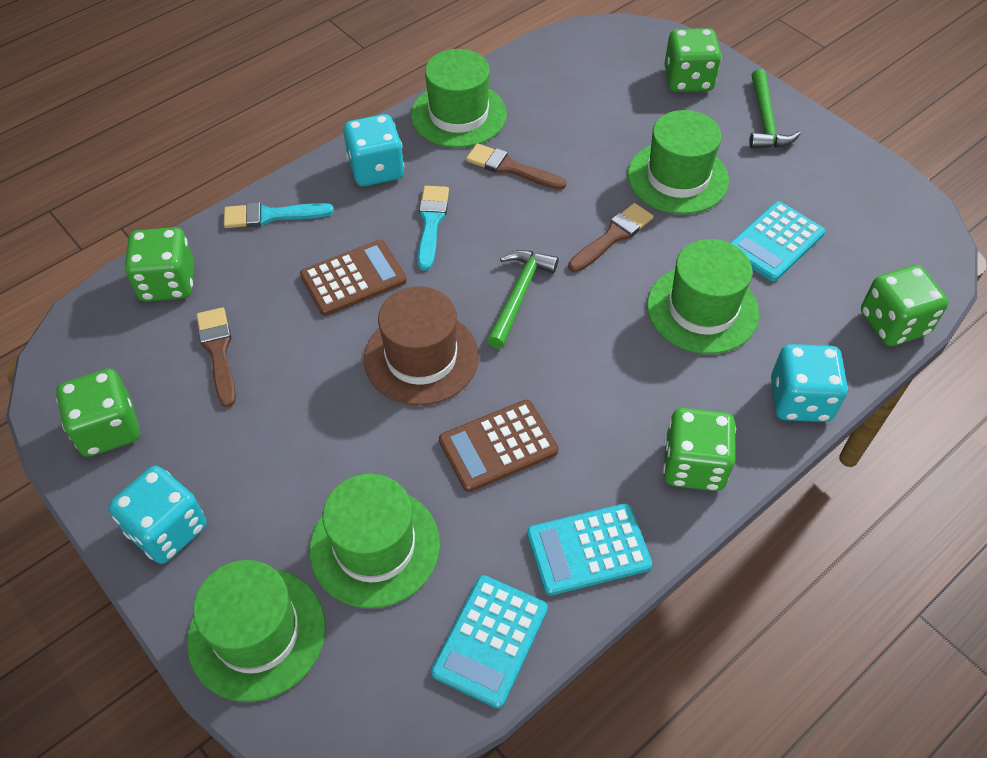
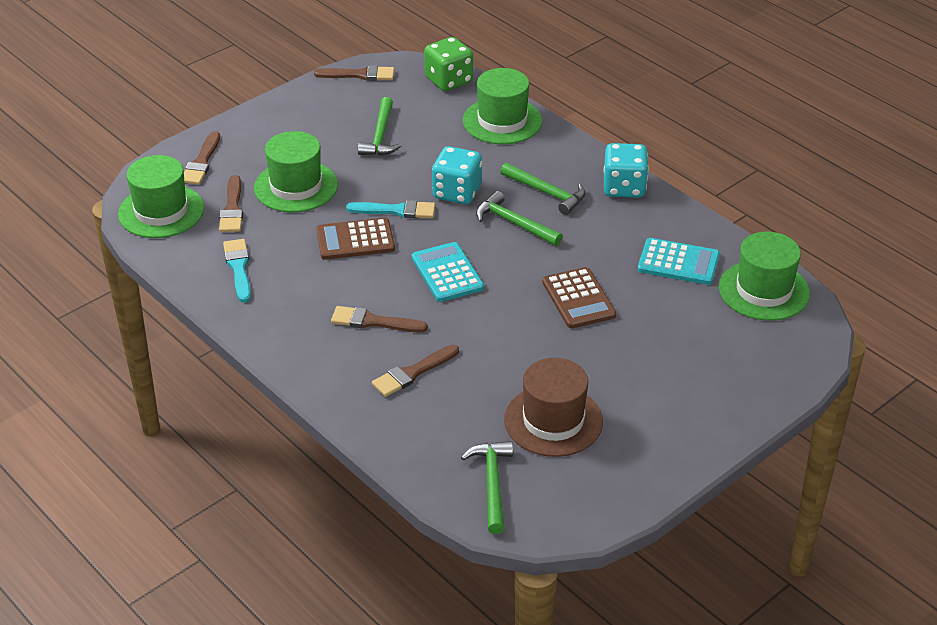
brown brush: 3 -> 5
green dice: 5 -> 1
green hammer: 2 -> 4
green hat: 5 -> 4
turquoise calculator: 3 -> 2
turquoise dice: 3 -> 2

